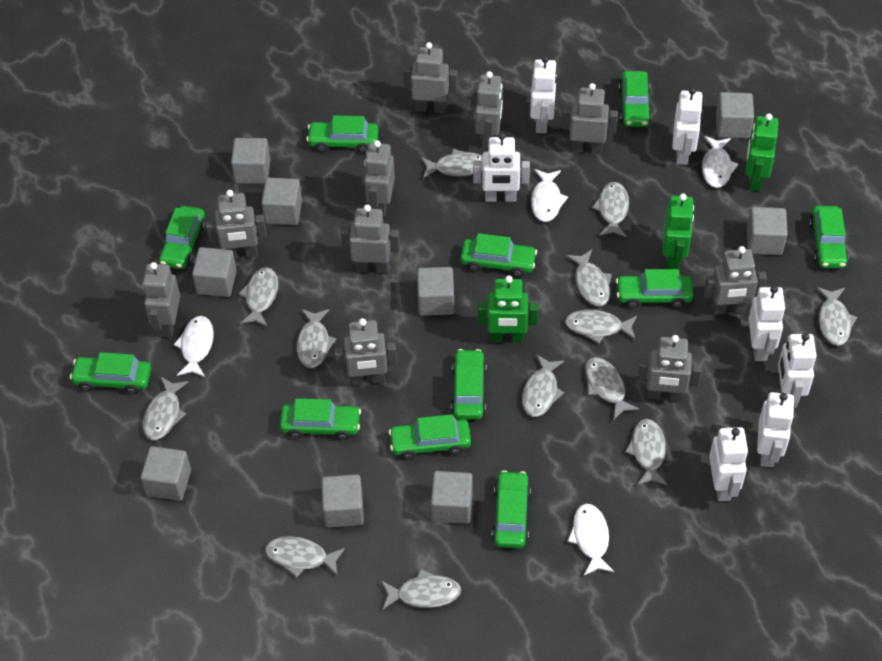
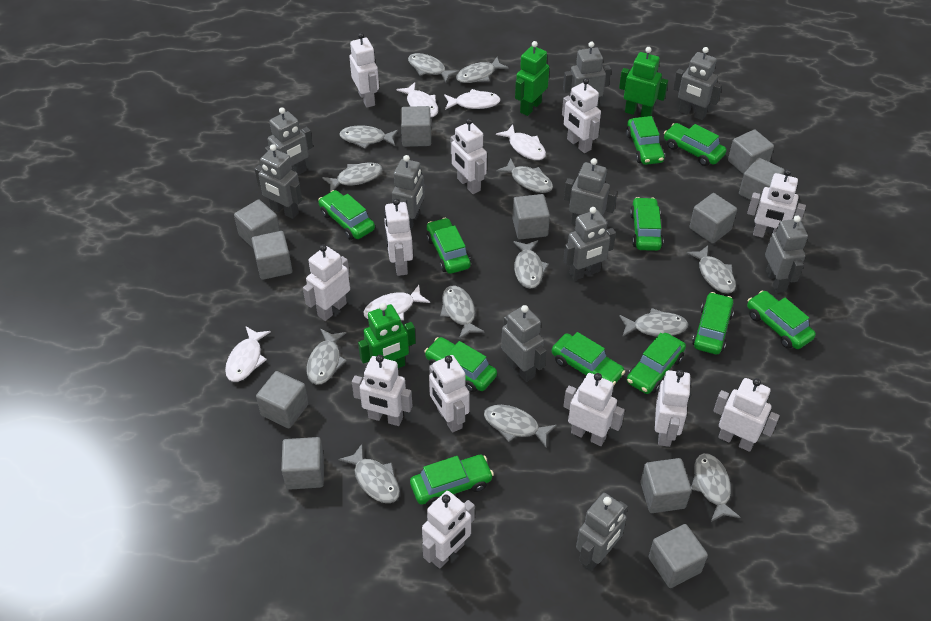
grey cube: 9 -> 11
white fish: 4 -> 5
white robot: 7 -> 12

